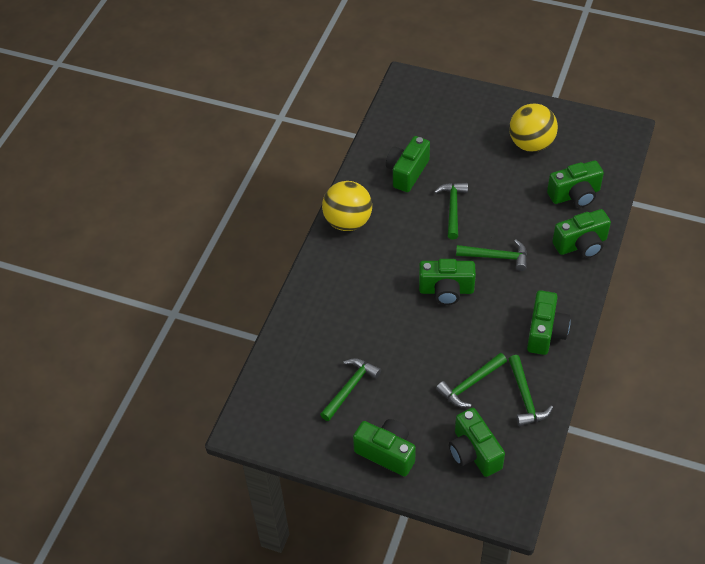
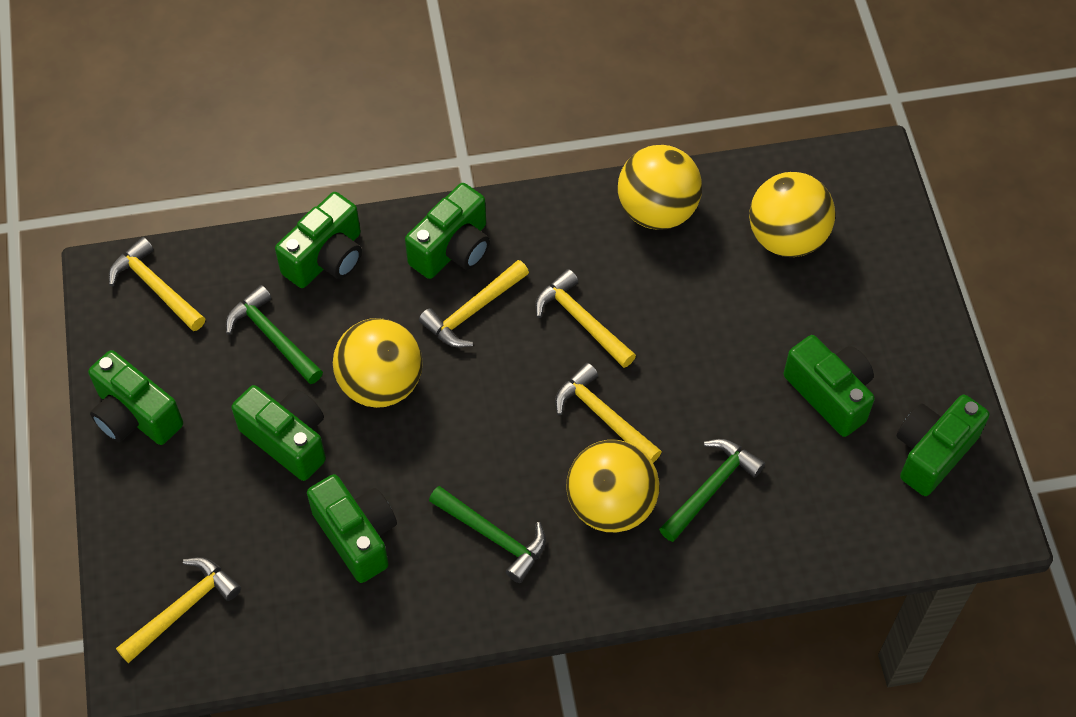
green hammer: 5 -> 3
yellow ball: 2 -> 4
yellow hammer: 0 -> 5

